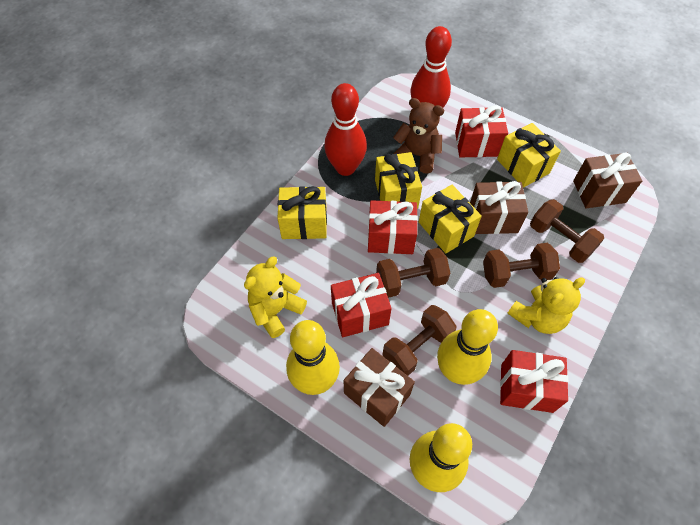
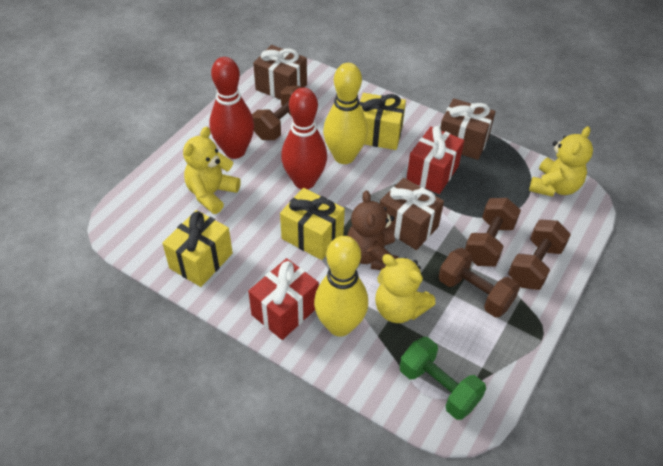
green dumbbell: 0 -> 1
red gift: 4 -> 2
yellow bowling pin: 3 -> 2
yellow gift: 4 -> 3
yellow teddy bear: 2 -> 3

